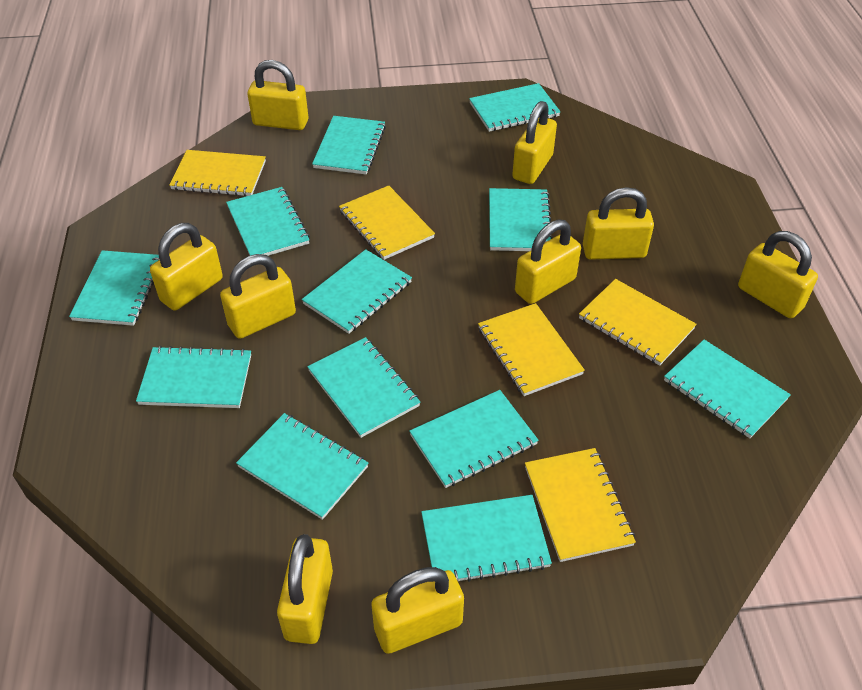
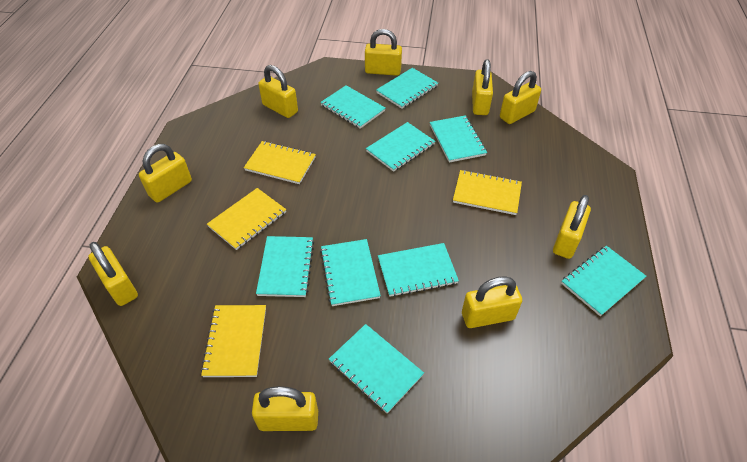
turquoise notebook: 12 -> 9
yellow notebook: 5 -> 4

